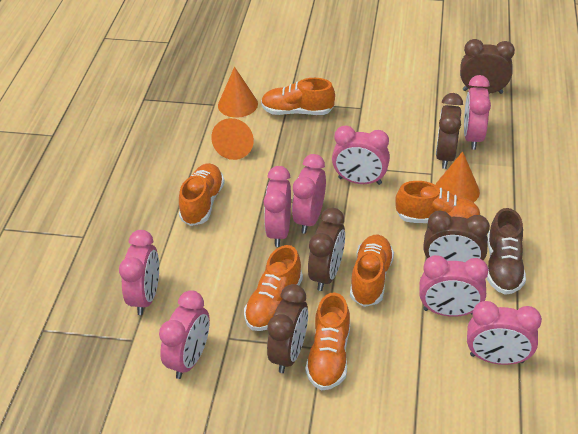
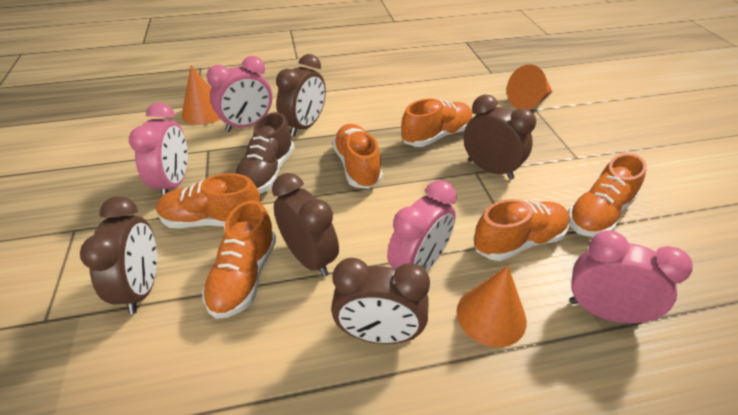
pink clock: 8 -> 4

